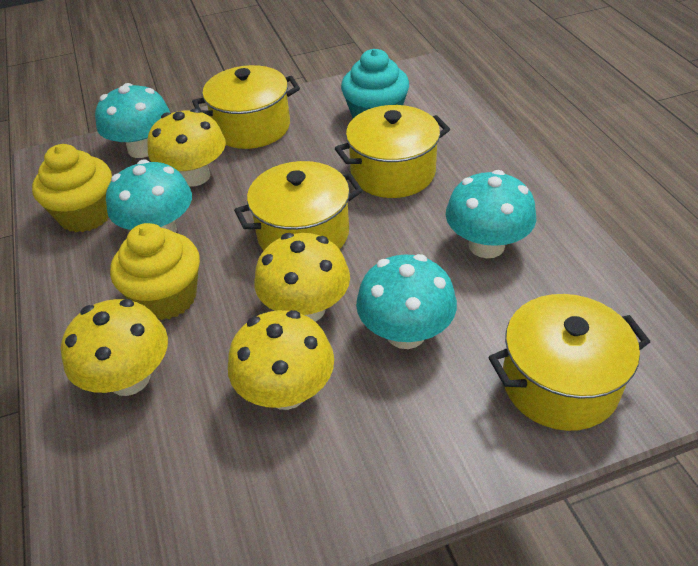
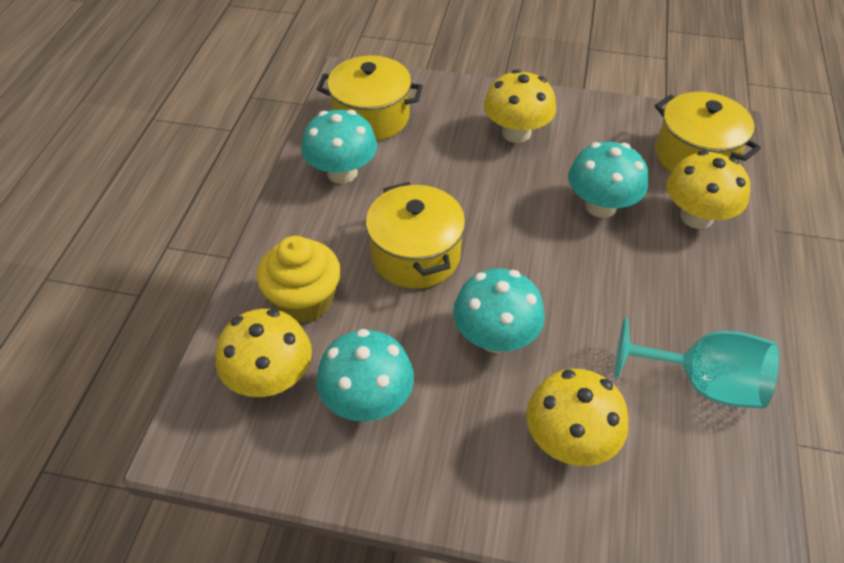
turquoise cupcake: 1 -> 0
turquoise goblet: 0 -> 1
yellow cupcake: 2 -> 1
yellow pot: 4 -> 3

